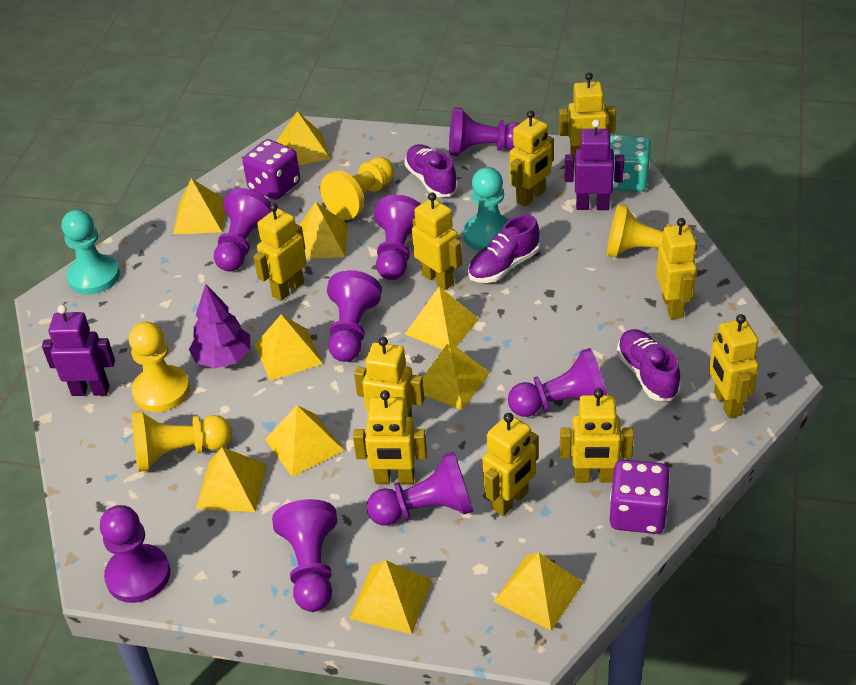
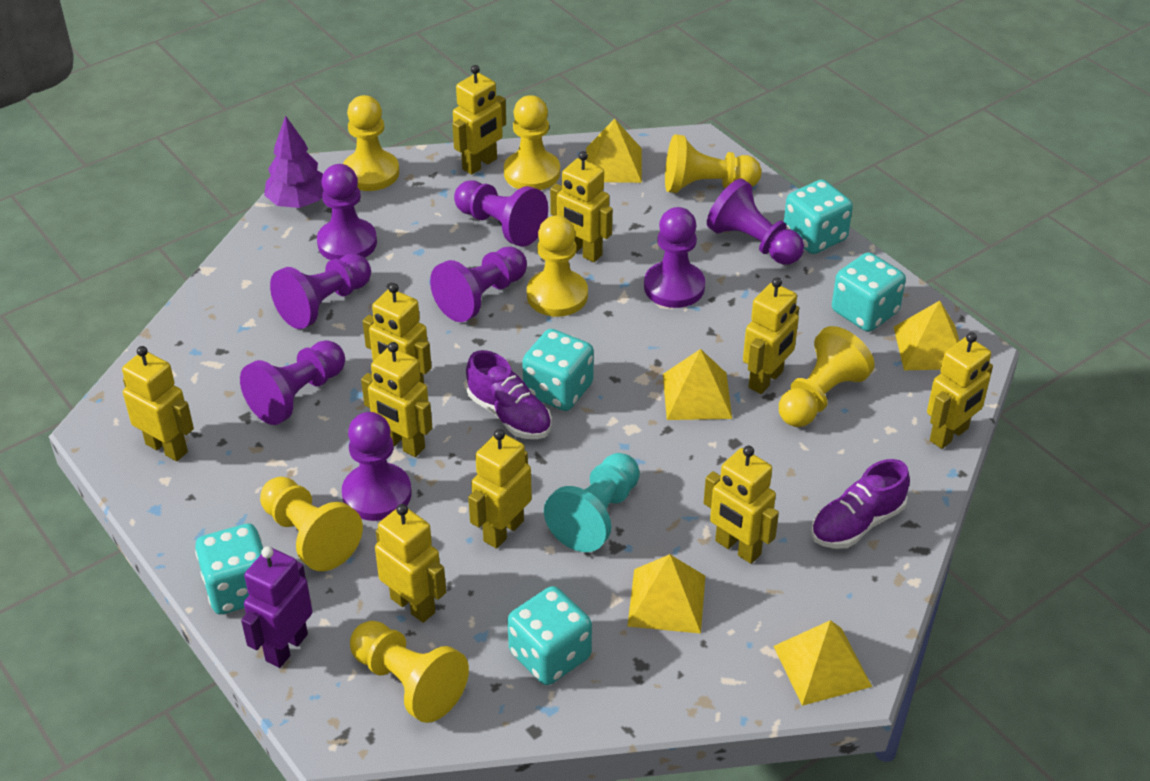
purple dice: 2 -> 0
purple robot: 2 -> 1
purple shoe: 3 -> 2
turquoise dice: 1 -> 5
turquoise pawn: 2 -> 1
yellow pawn: 4 -> 7
yellow pyramid: 10 -> 5

